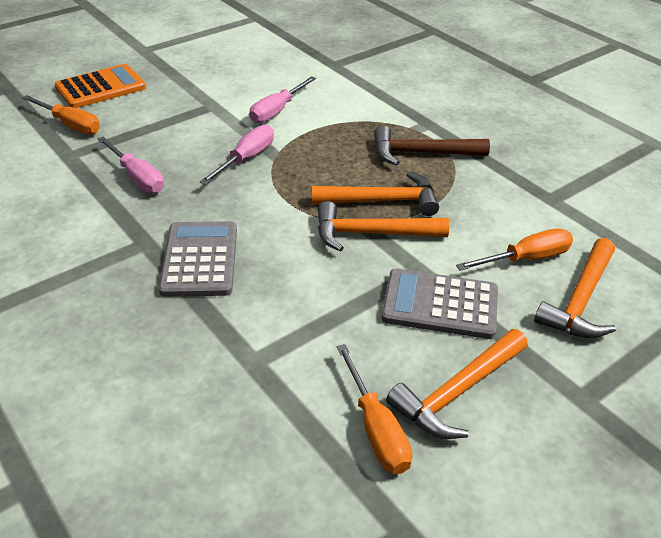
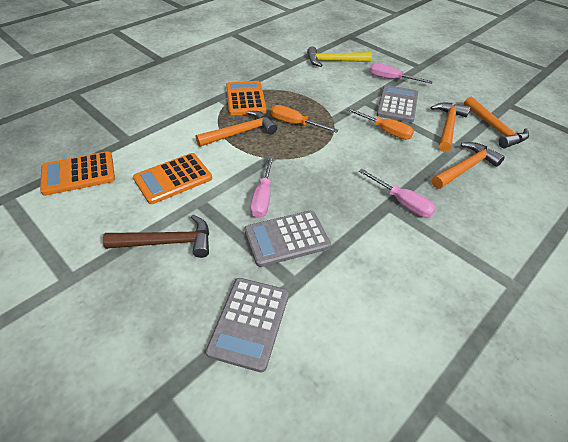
grey calculator: 2 -> 3
orange calculator: 1 -> 3
orange screwdriver: 3 -> 2
yellow hammer: 0 -> 1

